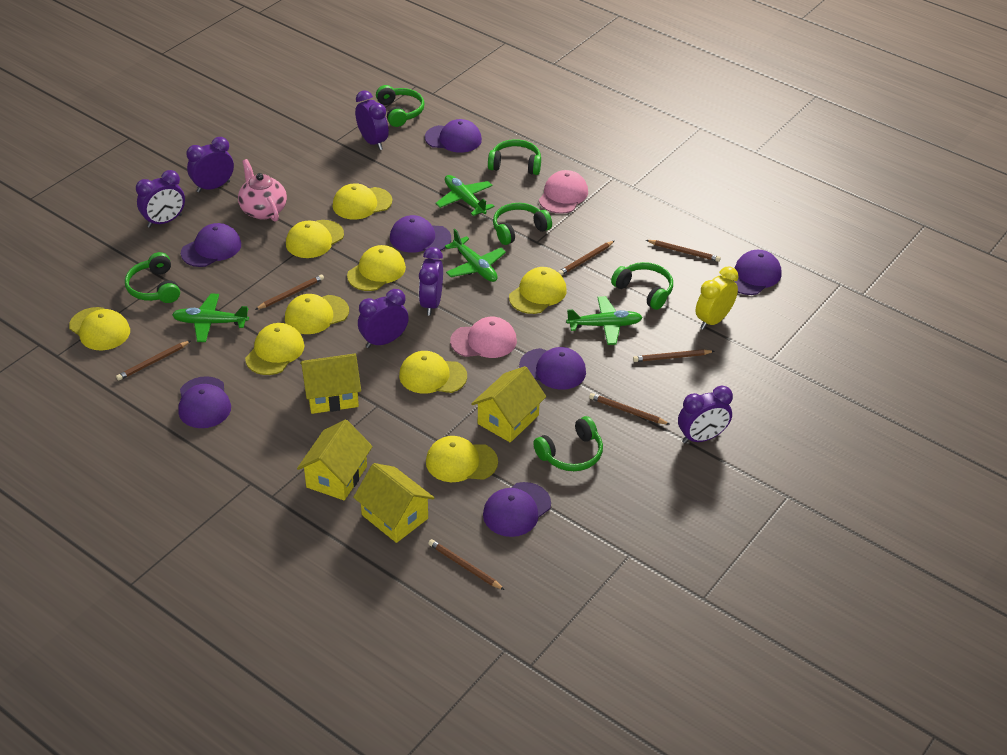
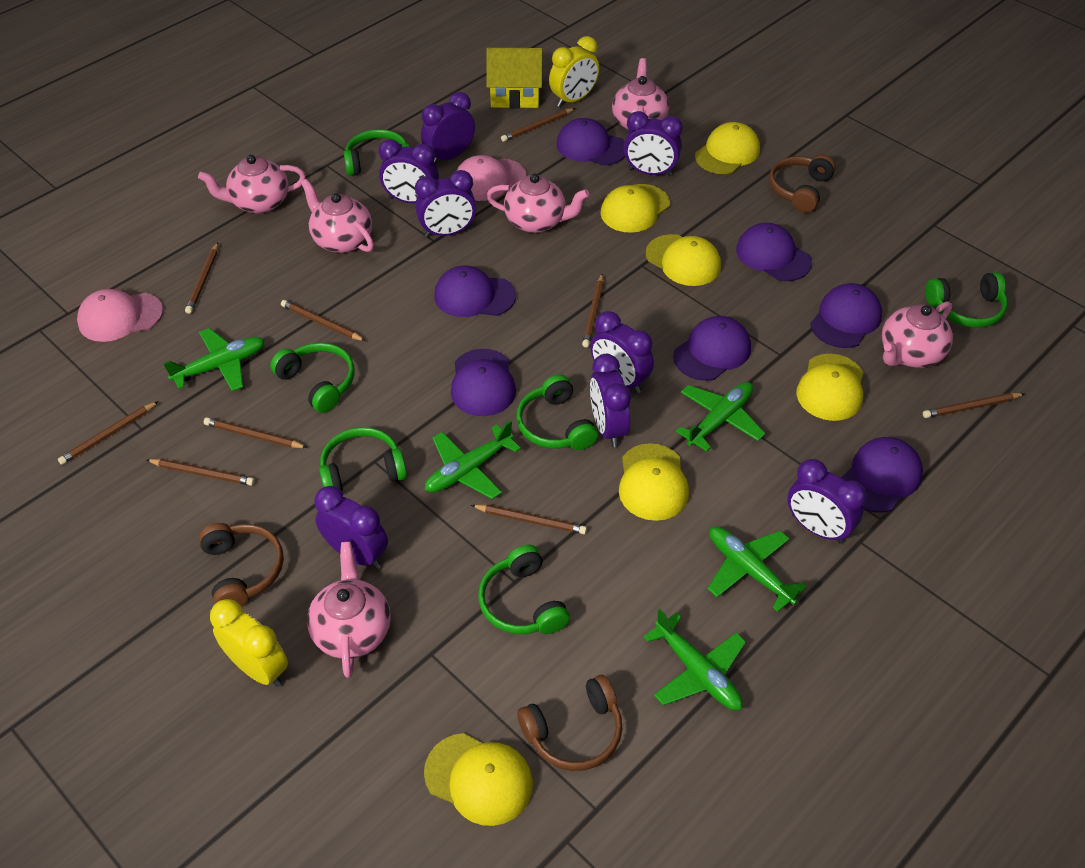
brown headphones: 0 -> 3
brown pencil: 7 -> 9
green plane: 4 -> 5
pink teapot: 1 -> 6
purple clock: 6 -> 8
yellow cap: 9 -> 6
yellow clock: 1 -> 2
yellow house: 4 -> 1

